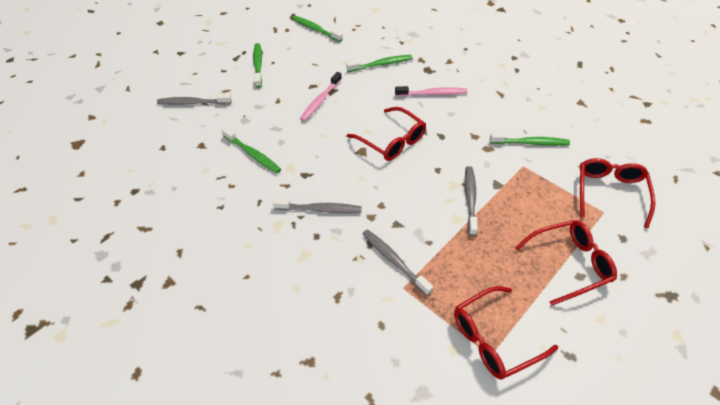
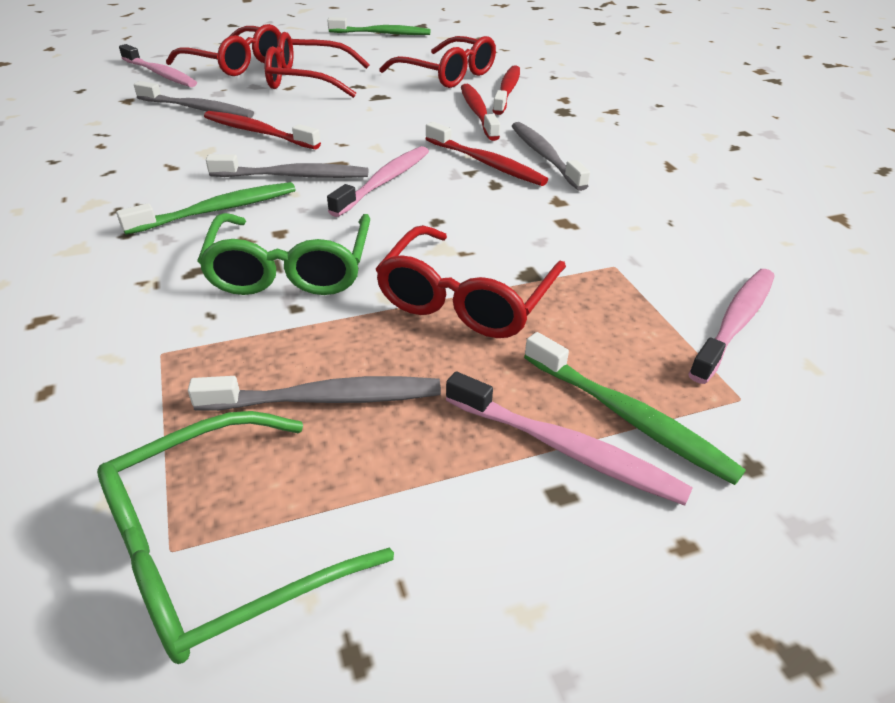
green glasses: 0 -> 2
green toothbrush: 5 -> 3
pink toothbrush: 2 -> 4
red toothbrush: 0 -> 4

